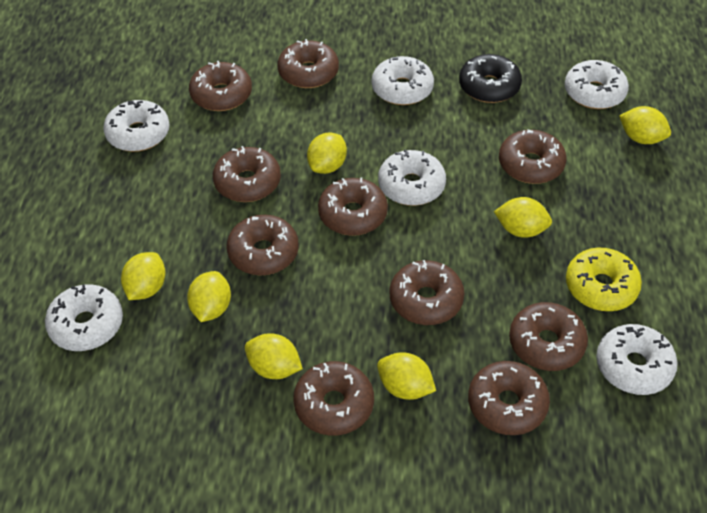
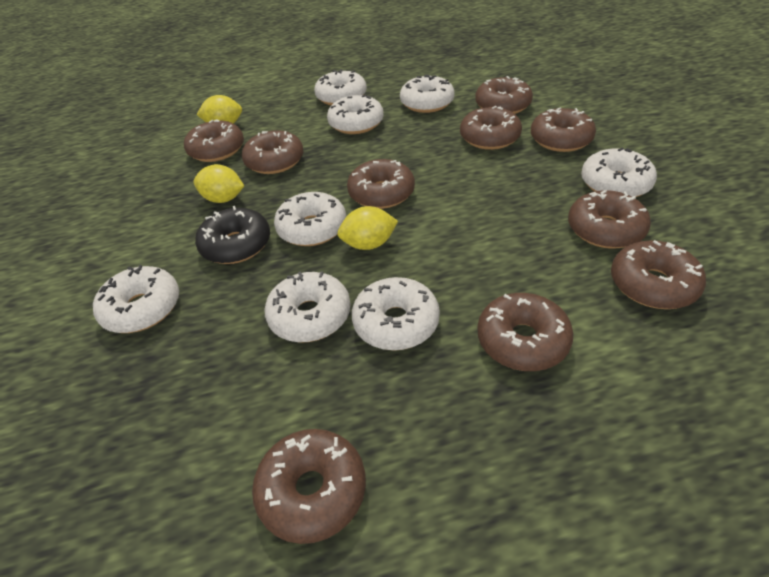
white donut: 6 -> 8
yellow donut: 1 -> 0
yellow lemon: 7 -> 3

